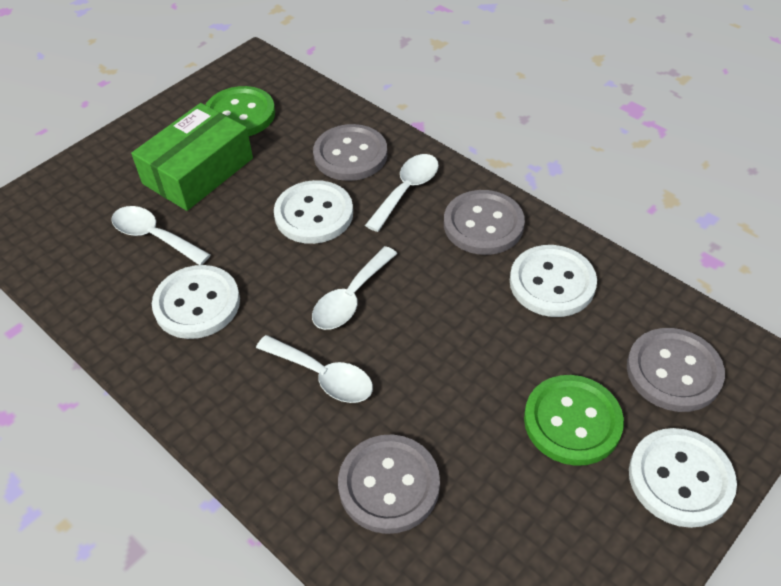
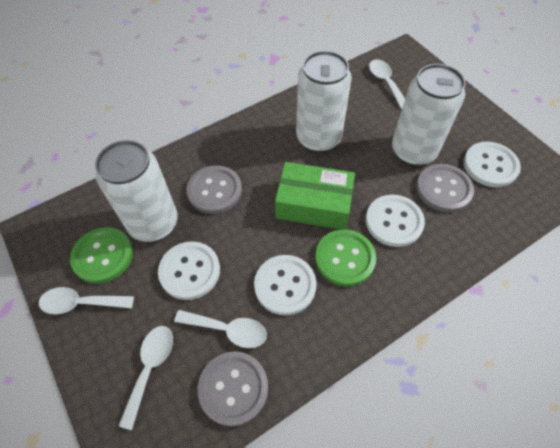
grey button: 4 -> 3
white can: 0 -> 3

